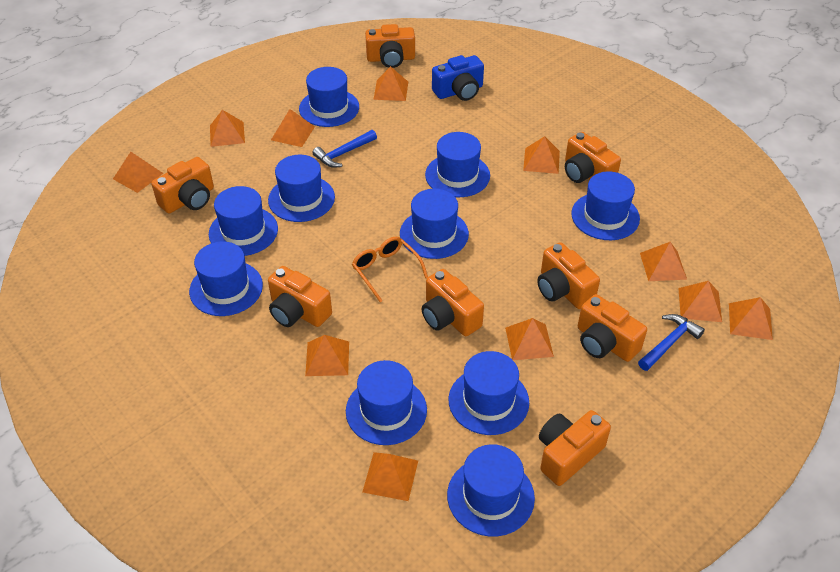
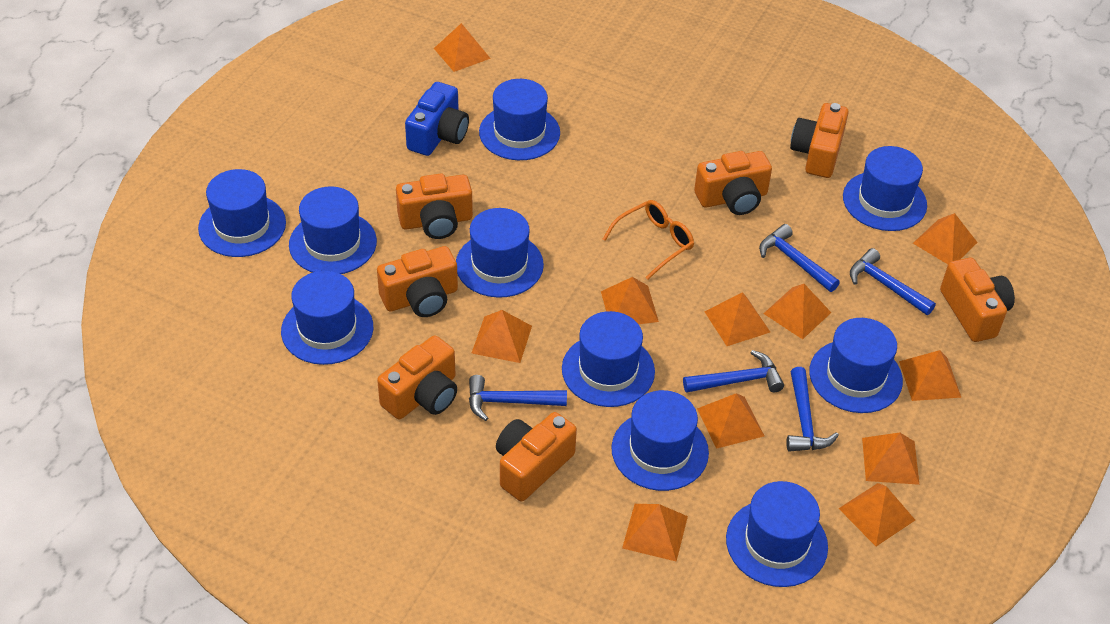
blue hammer: 2 -> 5
orange camera: 8 -> 7

